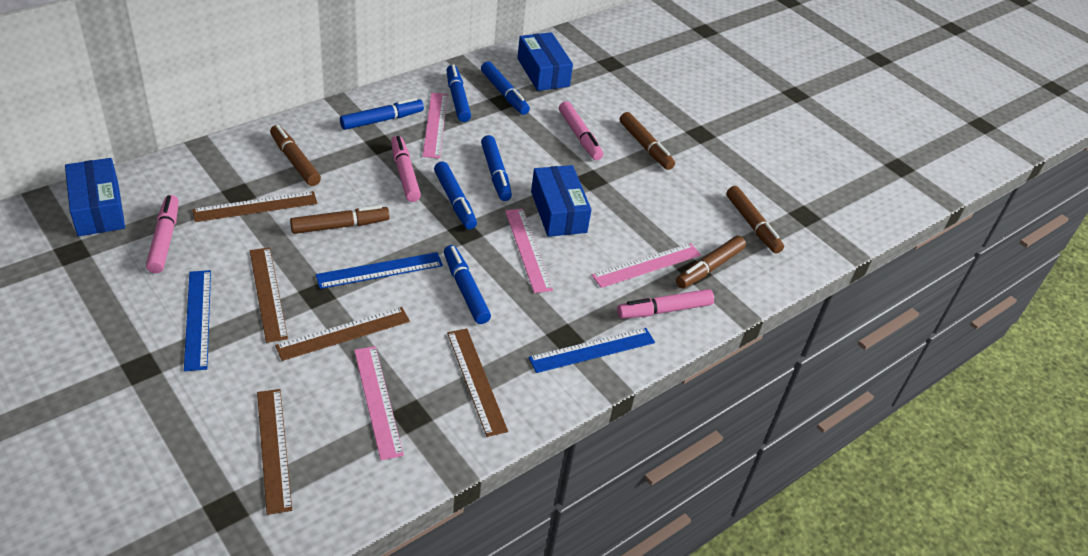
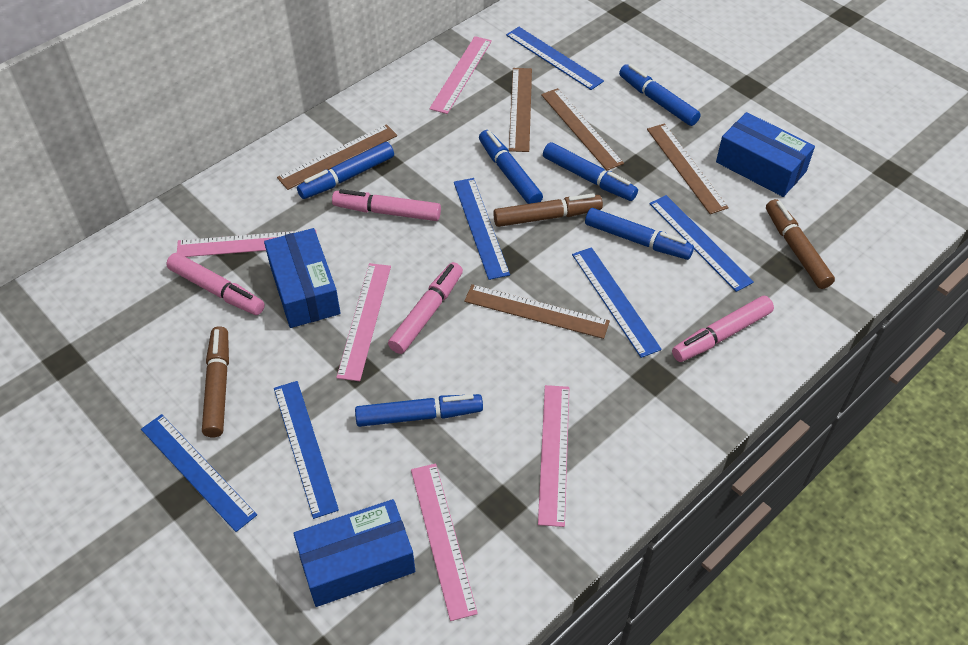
blue ruler: 3 -> 6
brown marker: 5 -> 3
pink ruler: 4 -> 5

